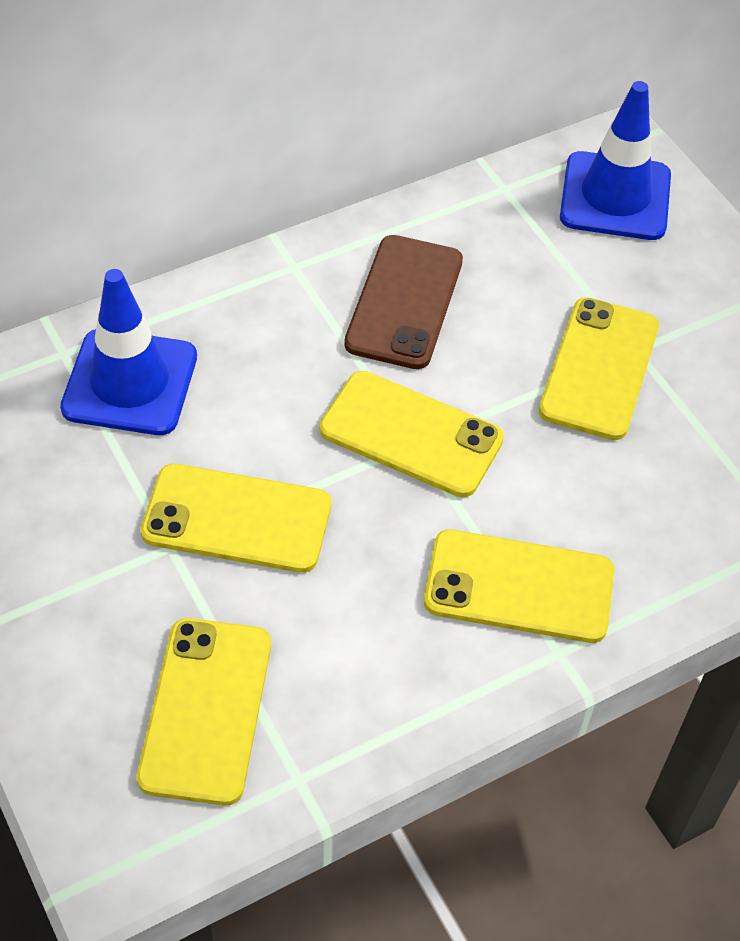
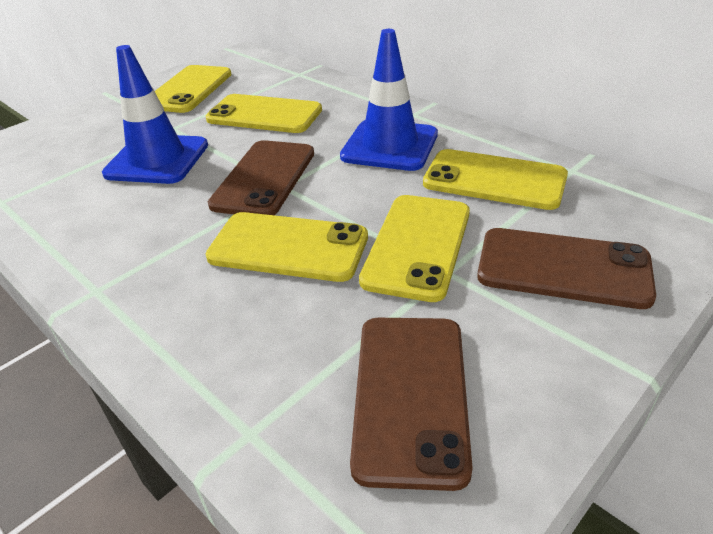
brown phone: 1 -> 3

